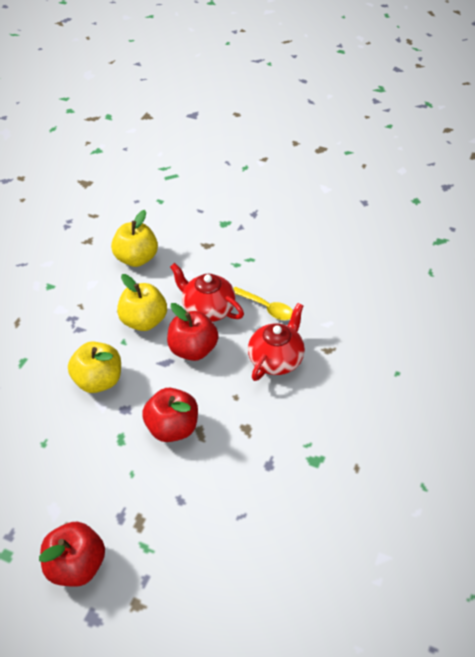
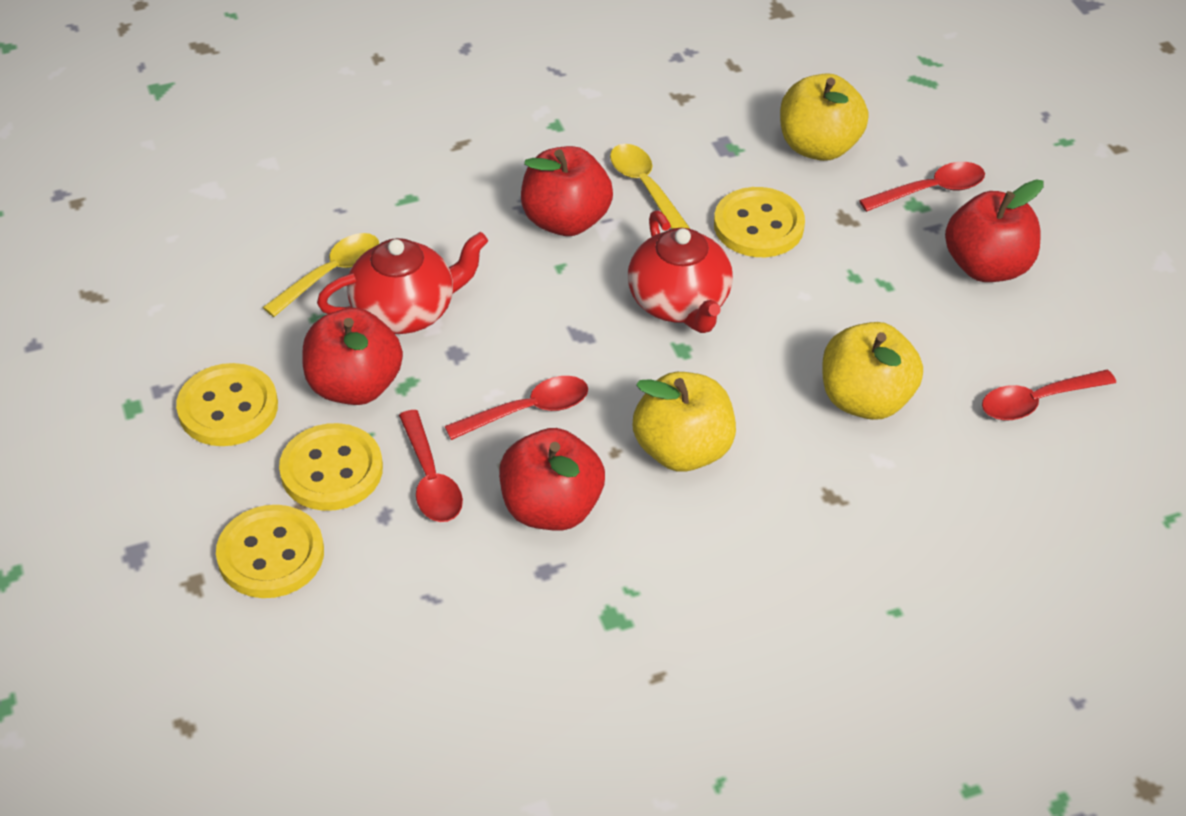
red apple: 3 -> 4
red spoon: 0 -> 4
yellow button: 0 -> 4
yellow spoon: 1 -> 2

